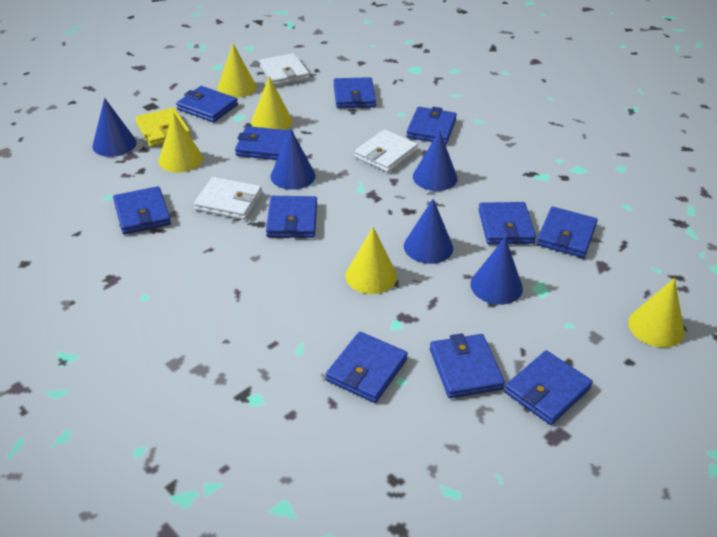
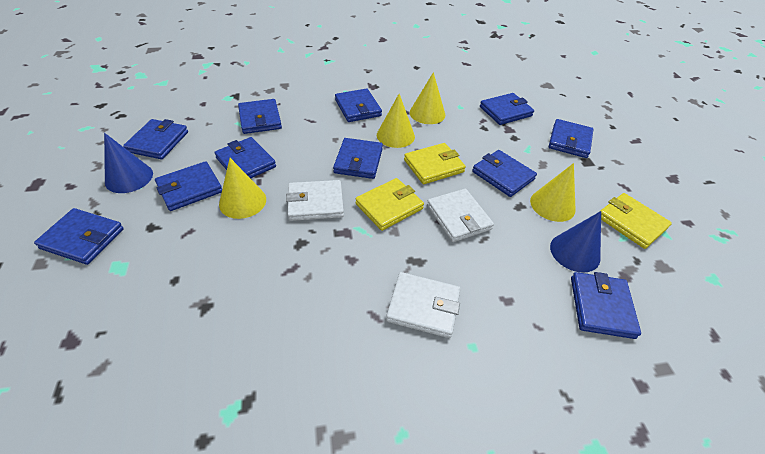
blue cone: 5 -> 2
yellow cone: 5 -> 4
yellow wallet: 1 -> 3

